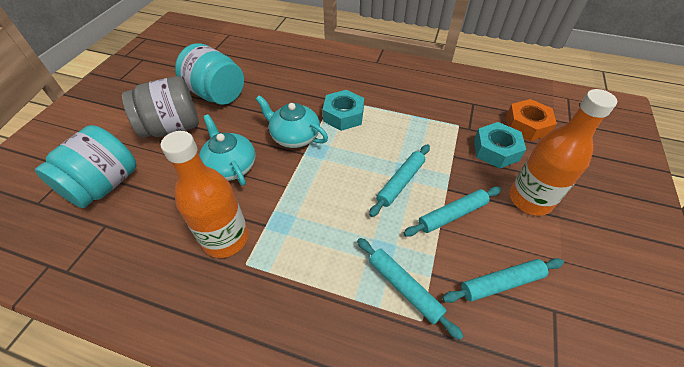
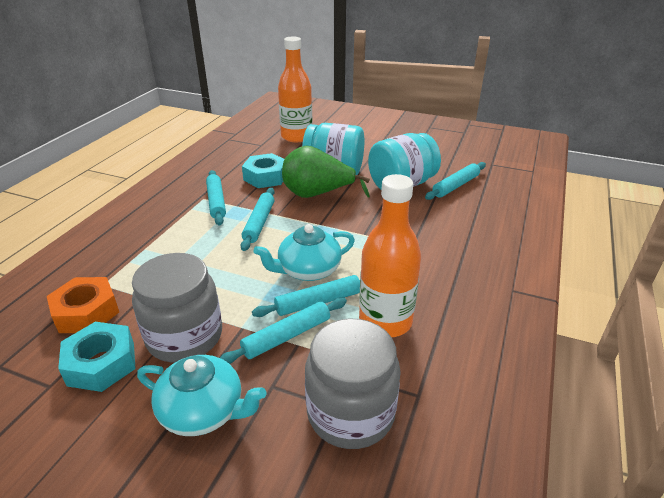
green pear: 0 -> 1
grey jar: 1 -> 2
turquoise rolling pin: 4 -> 5

